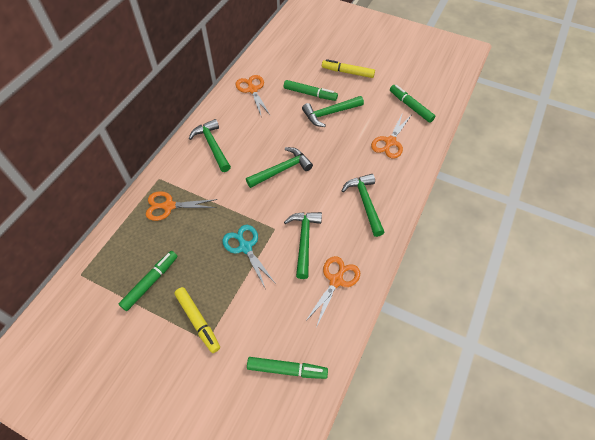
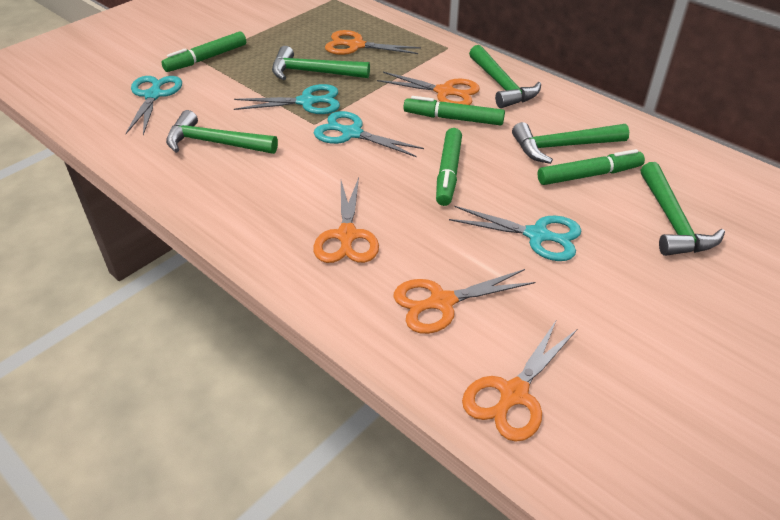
orange scissors: 4 -> 5
turquoise scissors: 1 -> 4
yellow marker: 2 -> 0

